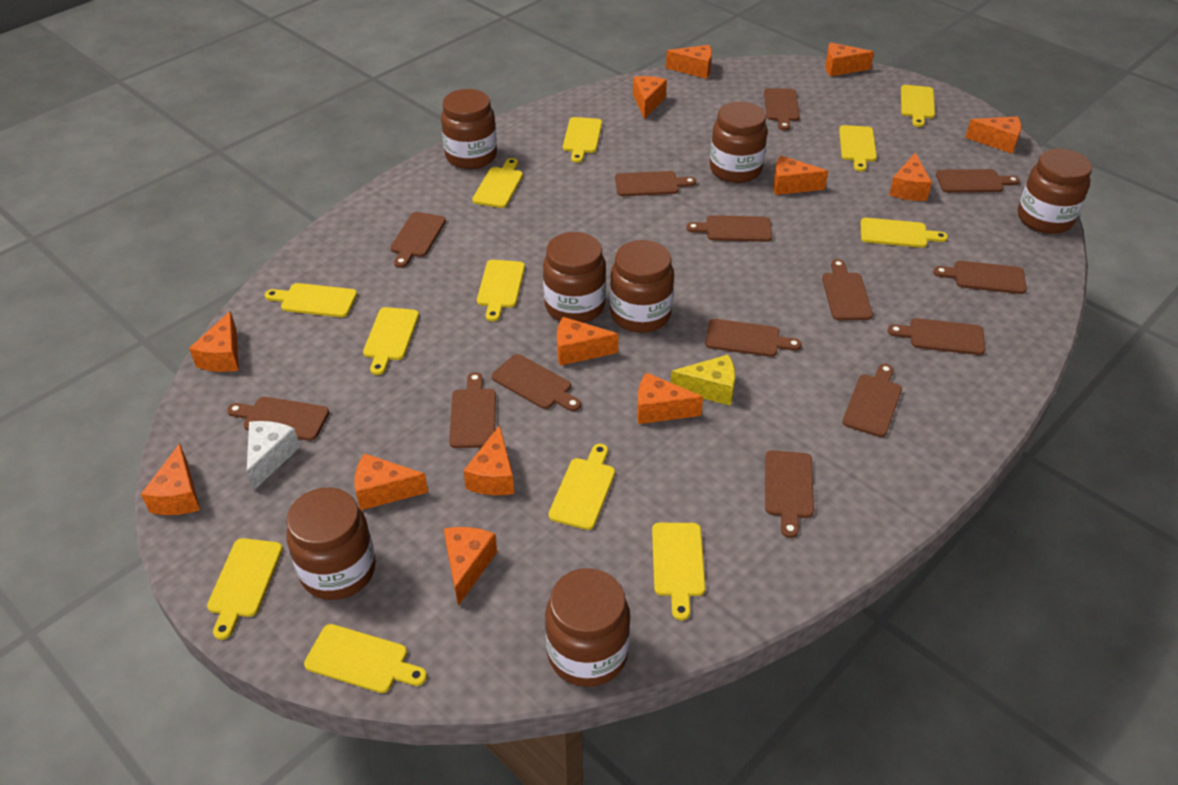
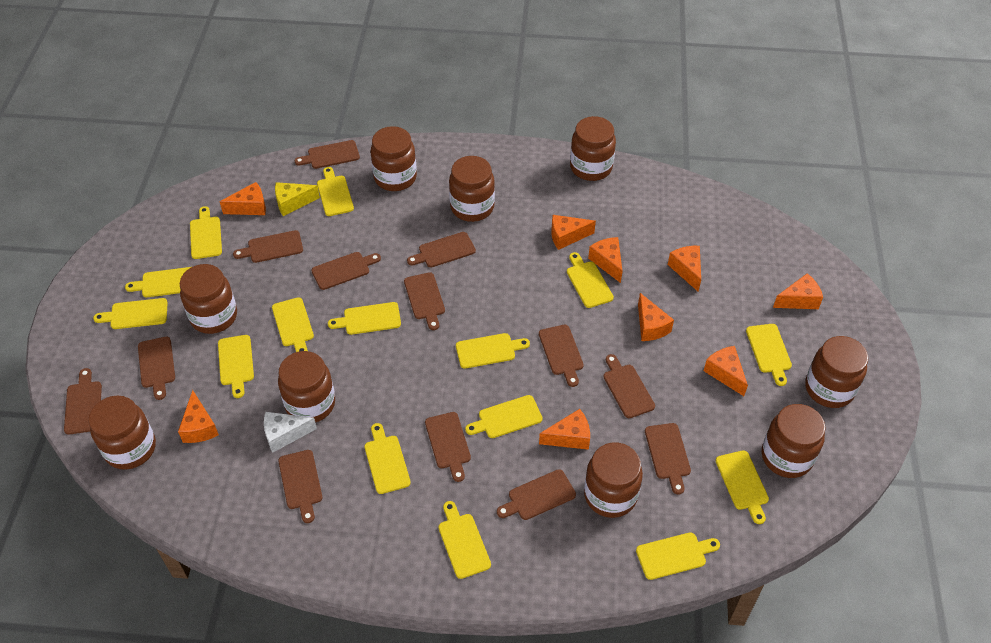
brown cutting board: 14 -> 13
brown jar: 7 -> 9
orange cheese: 13 -> 9
yellow cutting board: 12 -> 15

